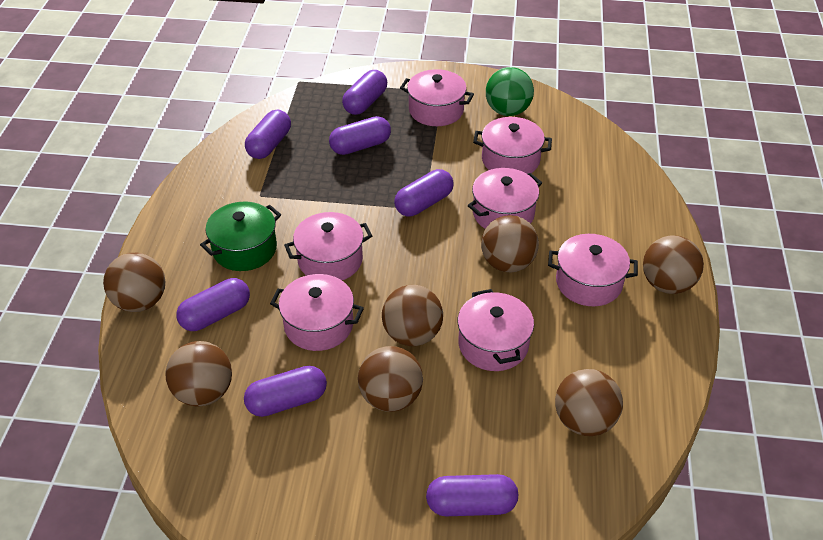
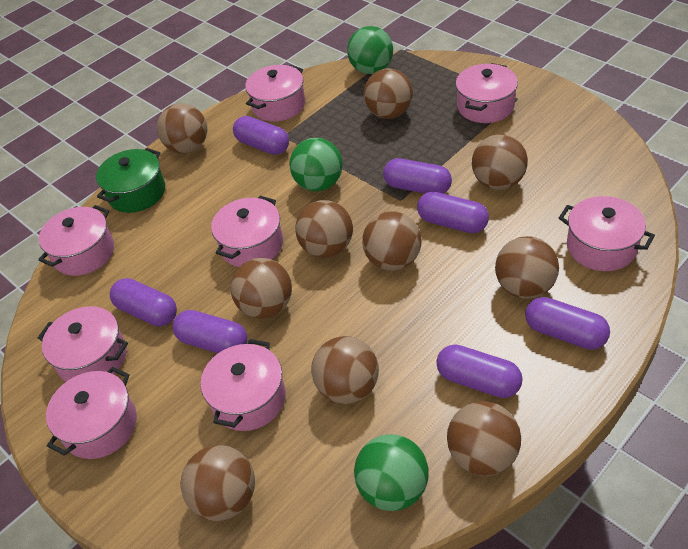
brown ball: 7 -> 10
green ball: 1 -> 3
pink pot: 7 -> 8

